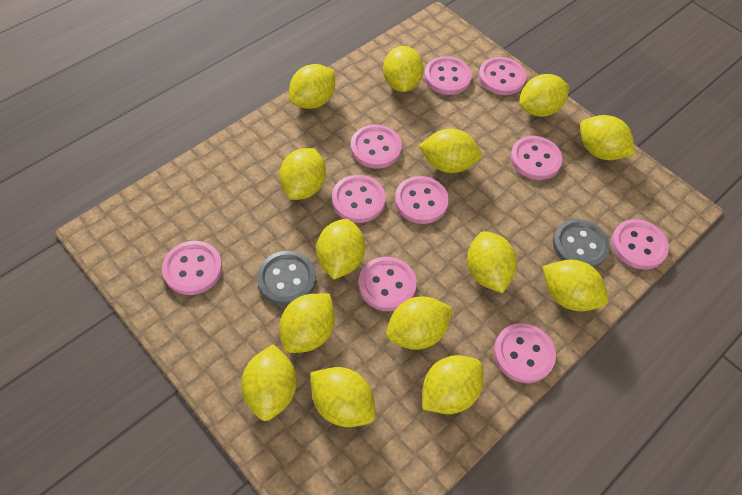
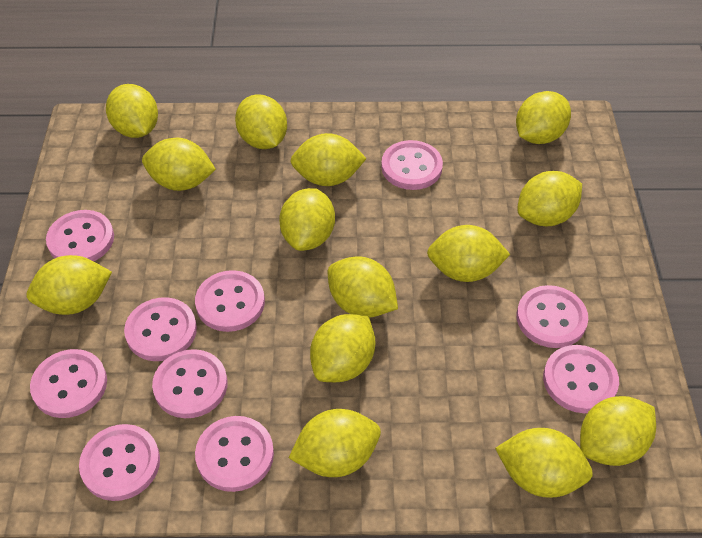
grey button: 2 -> 0

